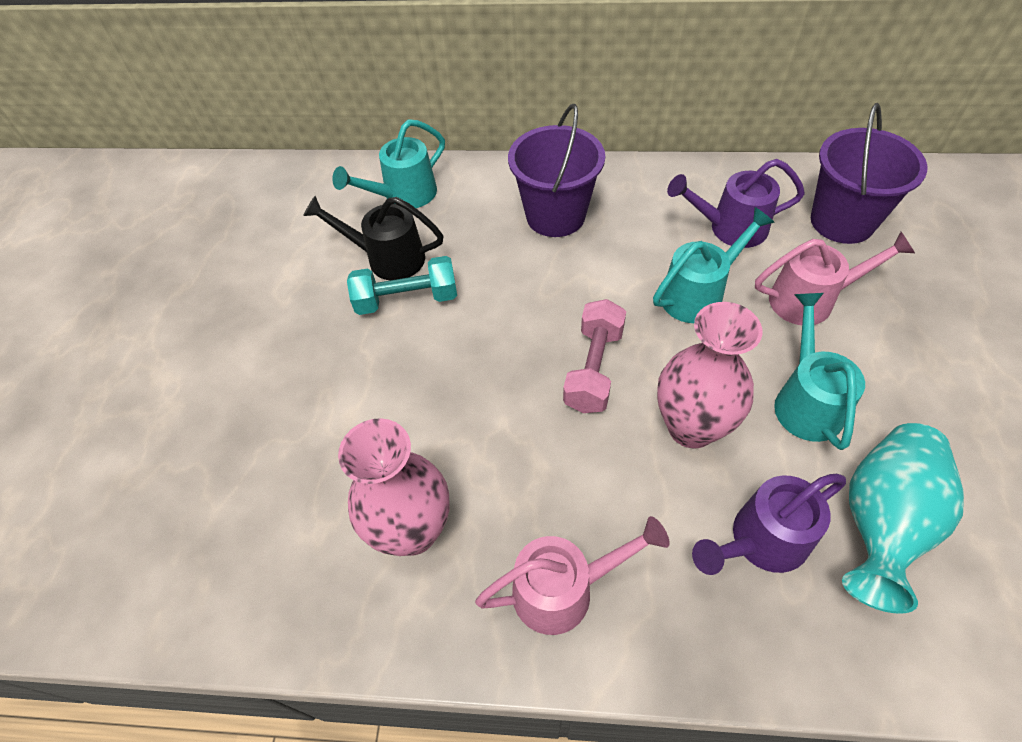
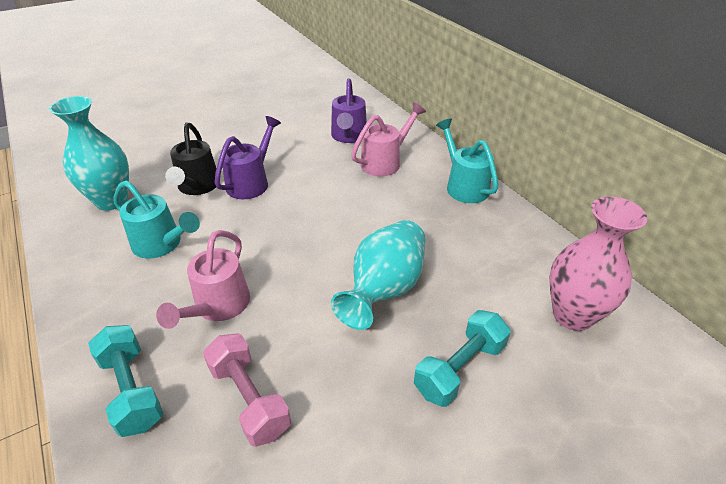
pink vase: 2 -> 1
purple bucket: 2 -> 0
turquoise dumbbell: 1 -> 2
turquoise vase: 1 -> 2
turquoise watering can: 3 -> 2

